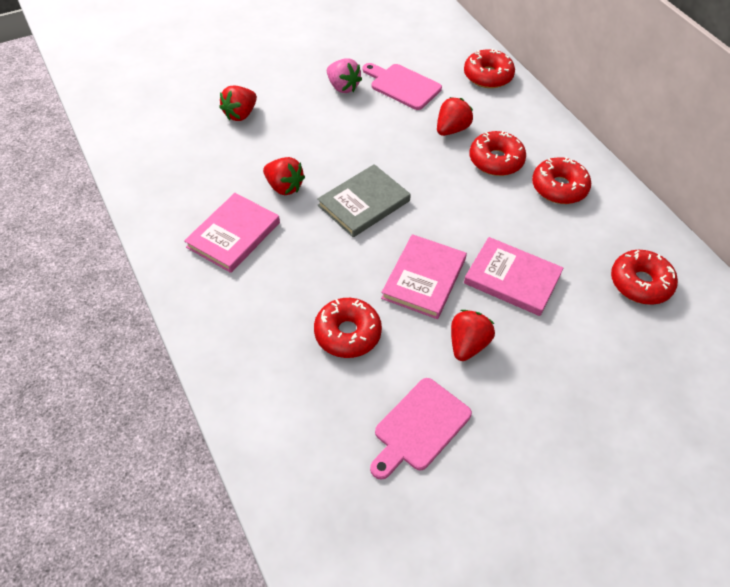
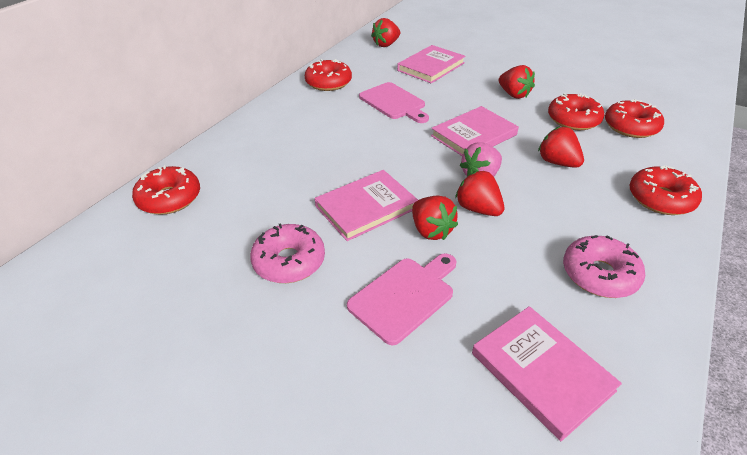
grey book: 1 -> 0
pink book: 3 -> 4
pink donut: 0 -> 2
red strawberry: 4 -> 5

